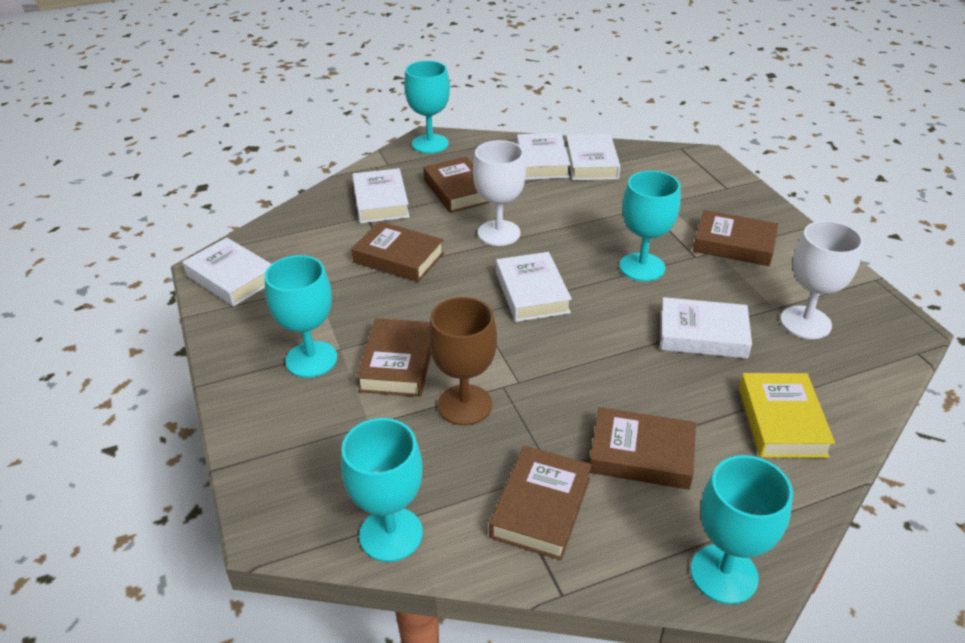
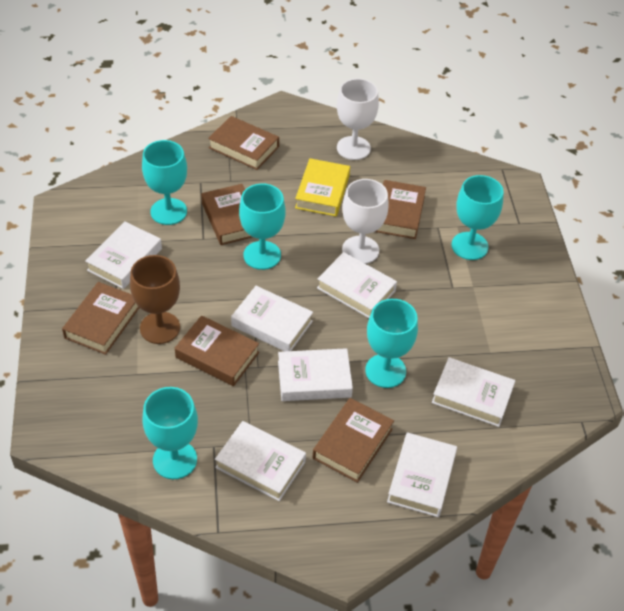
white book: 6 -> 7

